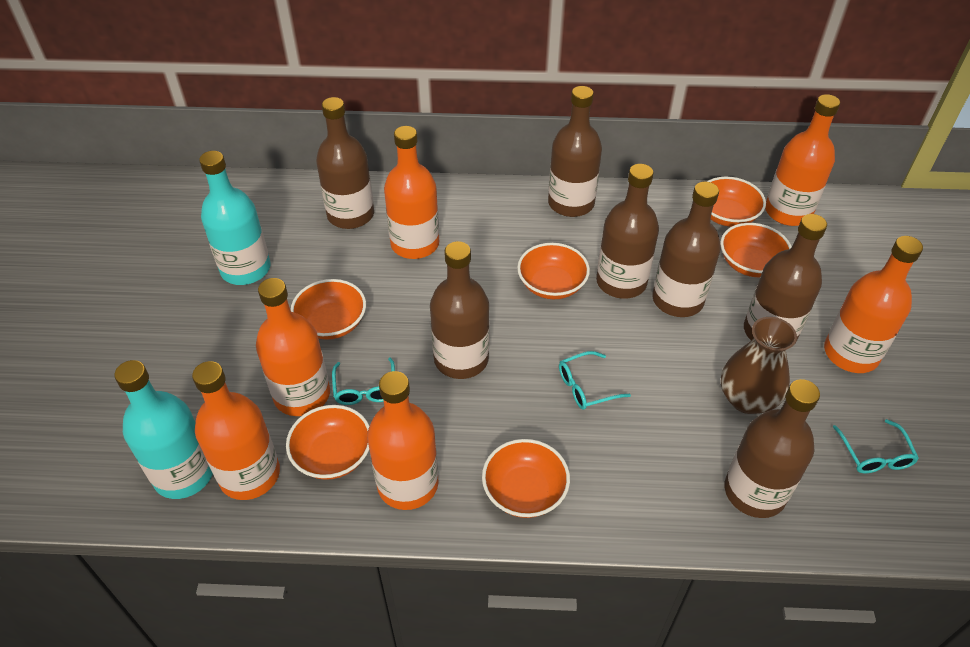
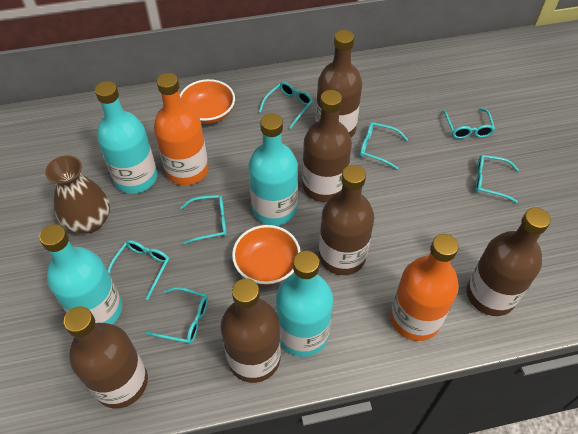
brown bottle: 7 -> 6
orange bottle: 6 -> 2
orange bowl: 6 -> 2
turquoise bottle: 2 -> 4
turquoise glasses: 3 -> 7

